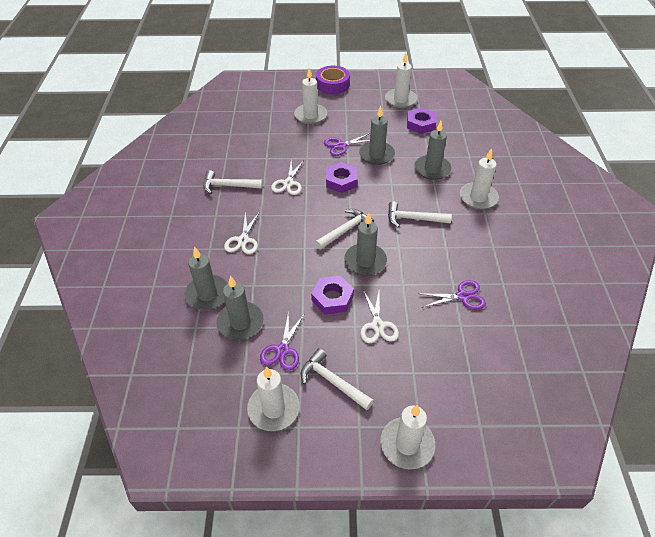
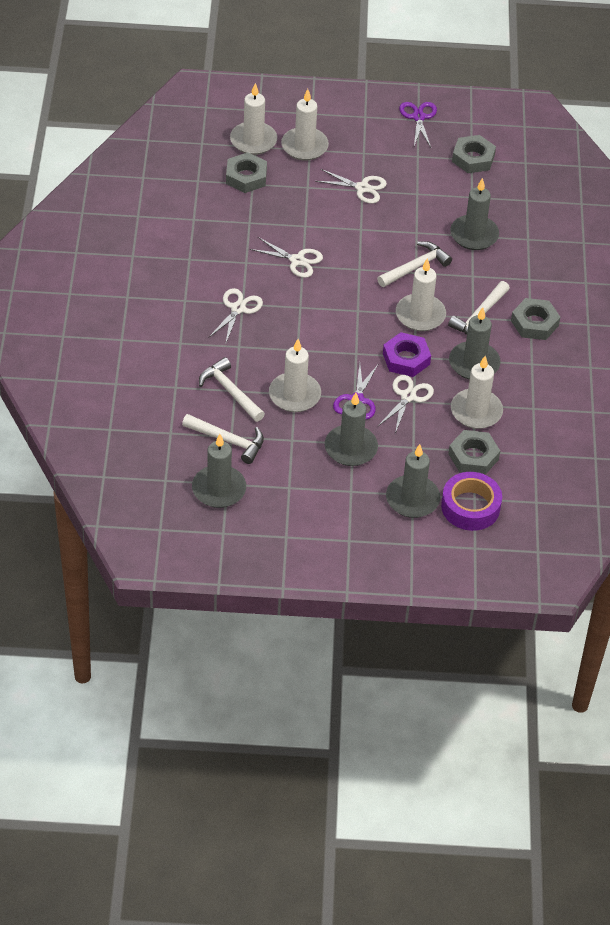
grey nut: 0 -> 4
purple nut: 3 -> 1
purple scissors: 3 -> 2
white scissors: 3 -> 4

